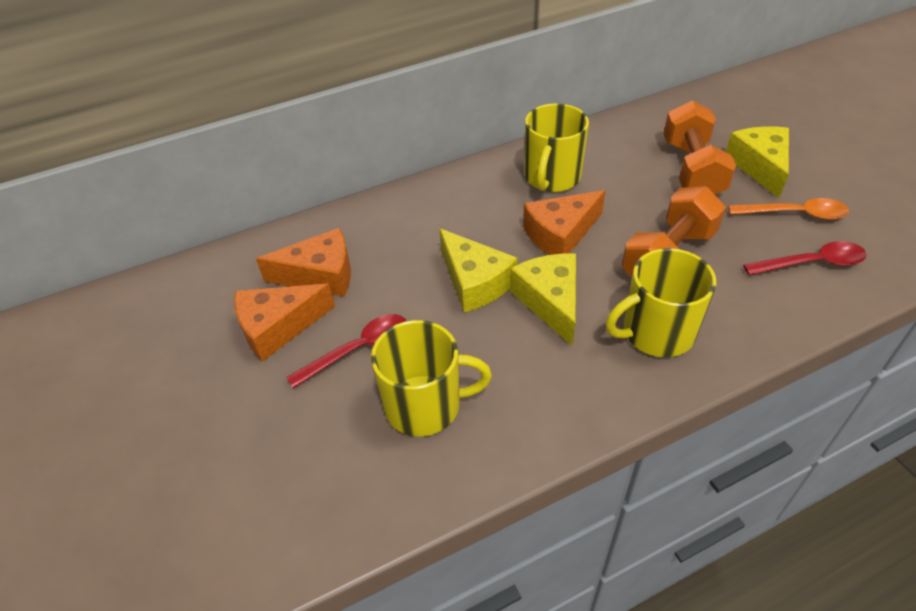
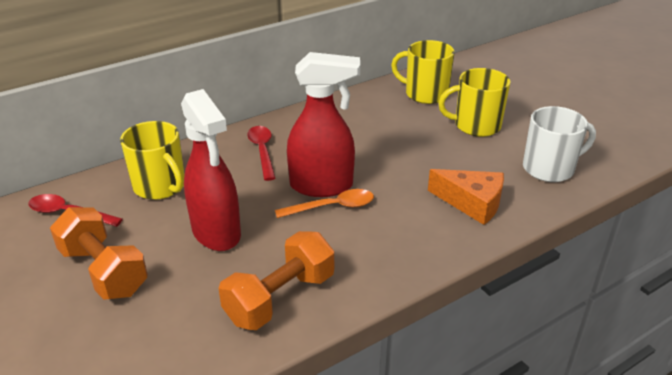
orange cheese: 3 -> 1
red spray bottle: 0 -> 2
white mug: 0 -> 1
yellow cheese: 3 -> 0

